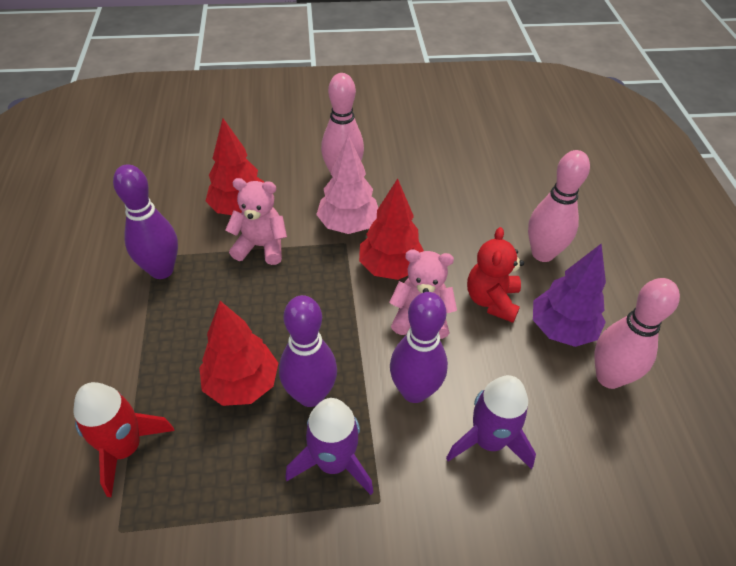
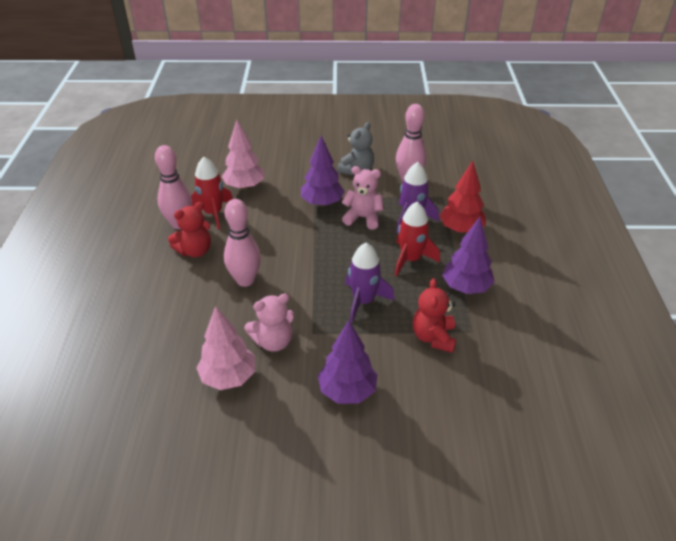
grey teddy bear: 0 -> 1
pink tree: 1 -> 2
purple bowling pin: 3 -> 0
purple tree: 1 -> 3
red rocket: 1 -> 2
red teddy bear: 1 -> 2
red tree: 3 -> 1

